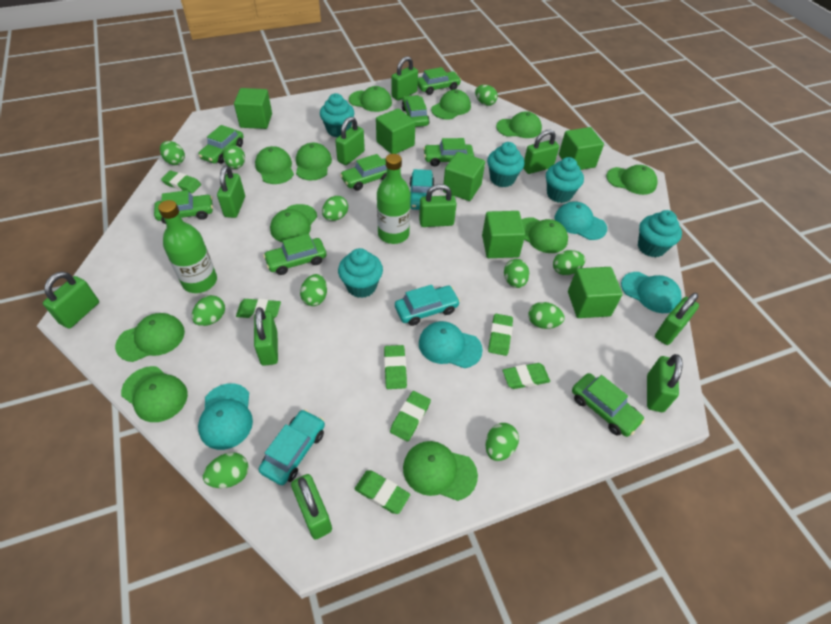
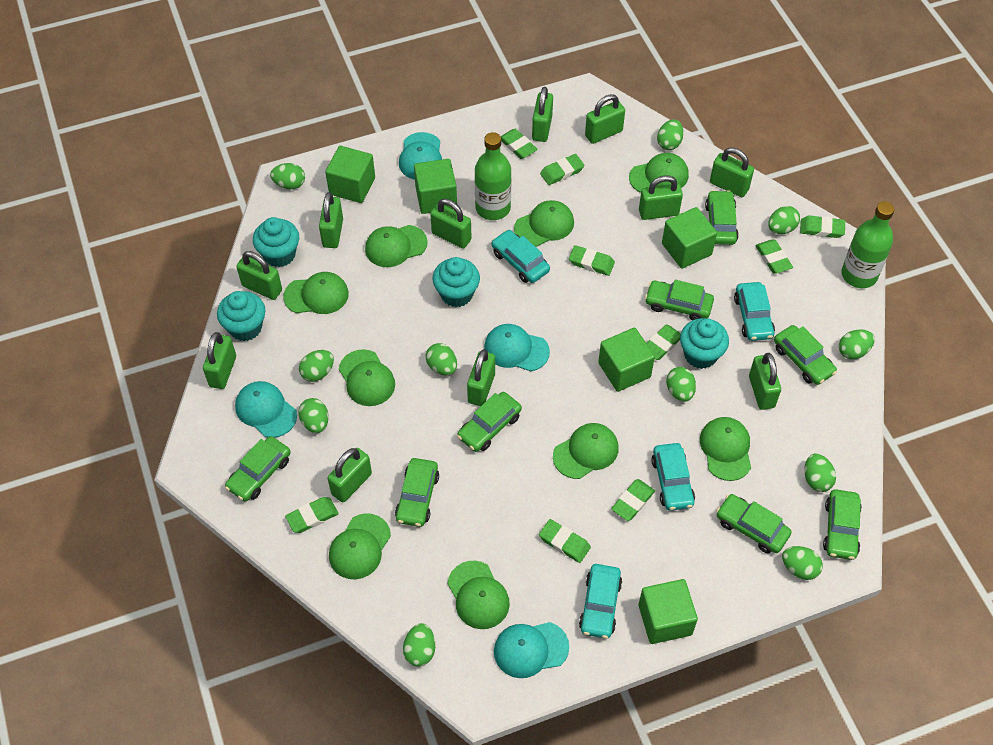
green cap: 11 -> 9
green cube: 6 -> 5
green eraser: 7 -> 9
green padlock: 10 -> 11
turquoise car: 3 -> 4
turquoise cupcake: 5 -> 4

